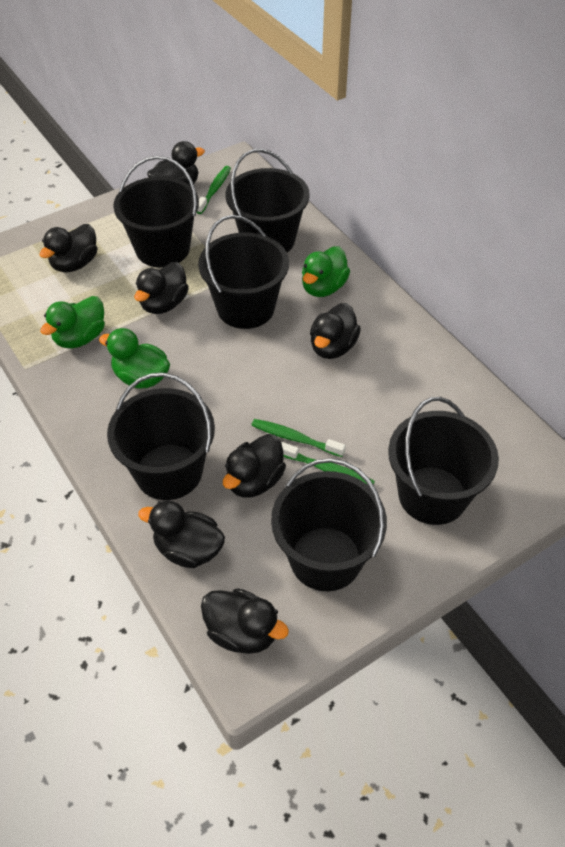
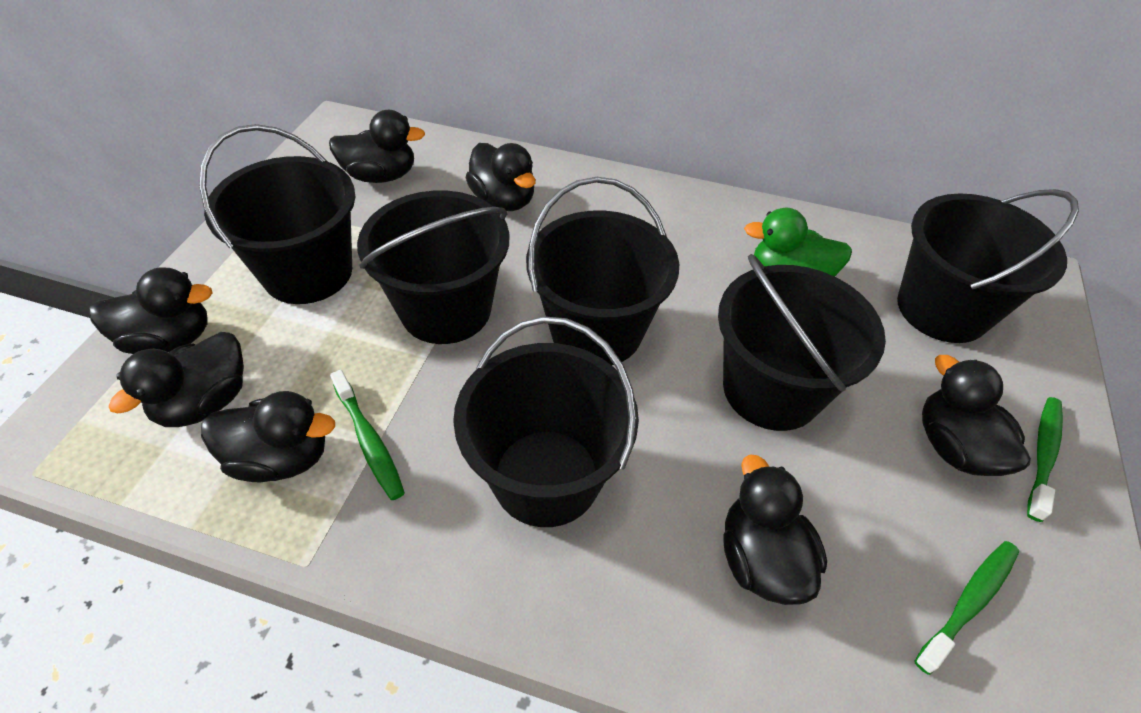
green duck: 3 -> 1

